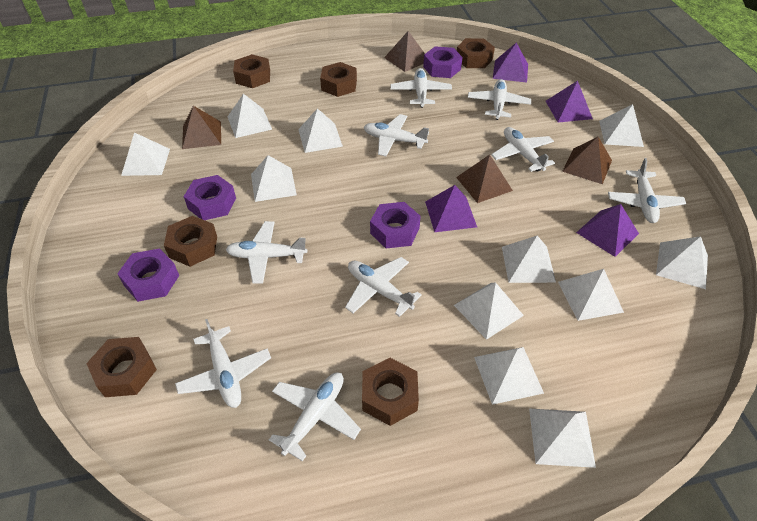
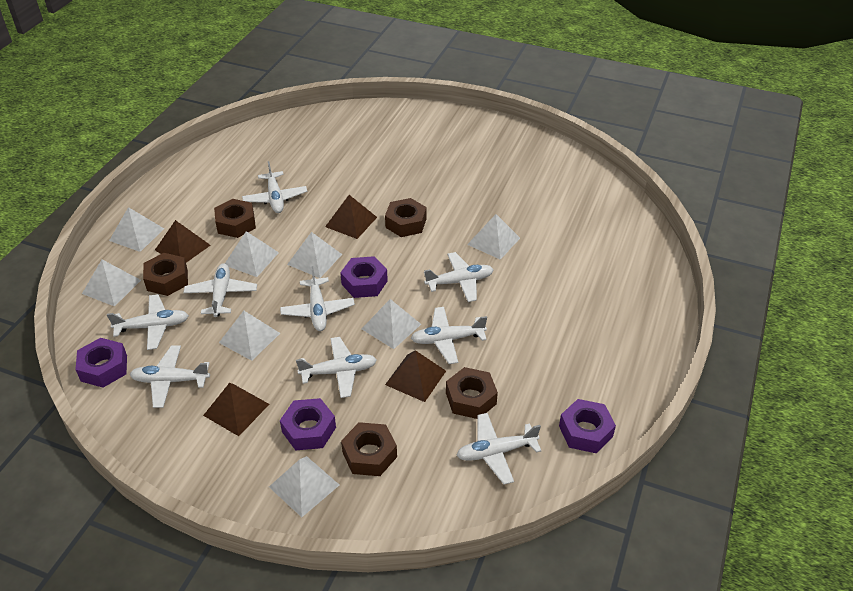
brown nut: 6 -> 5
purple pyramid: 4 -> 0
white pyramid: 11 -> 8

